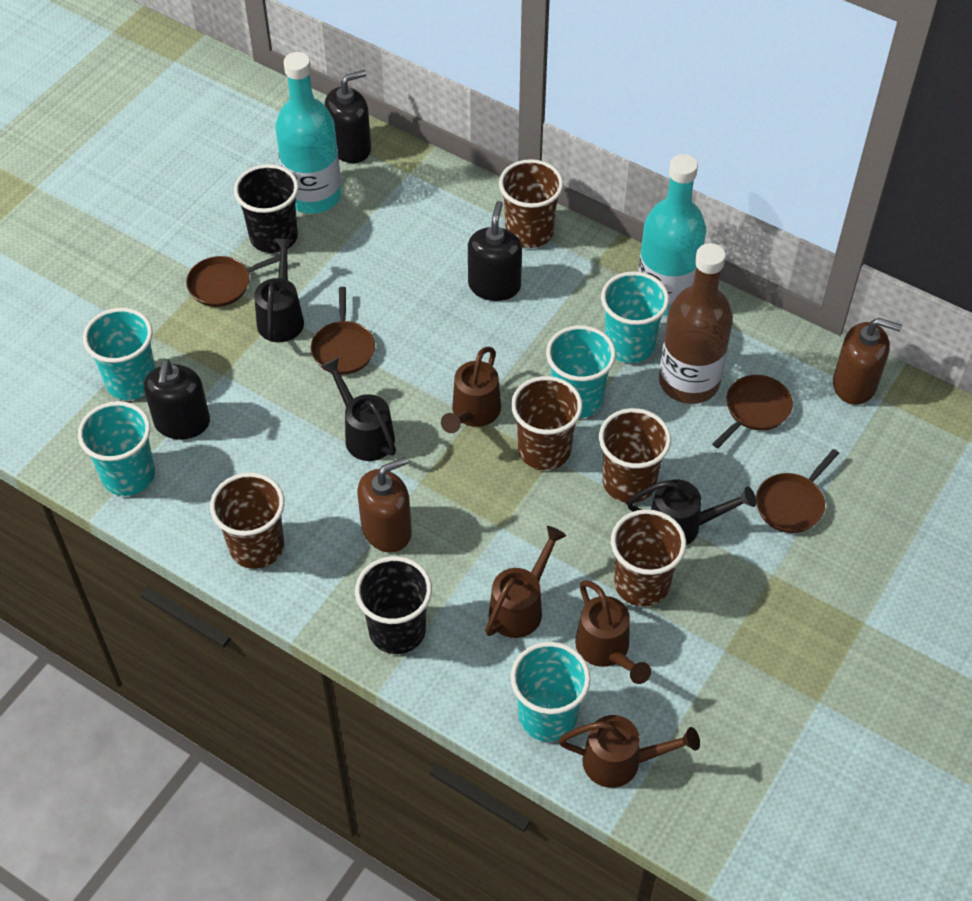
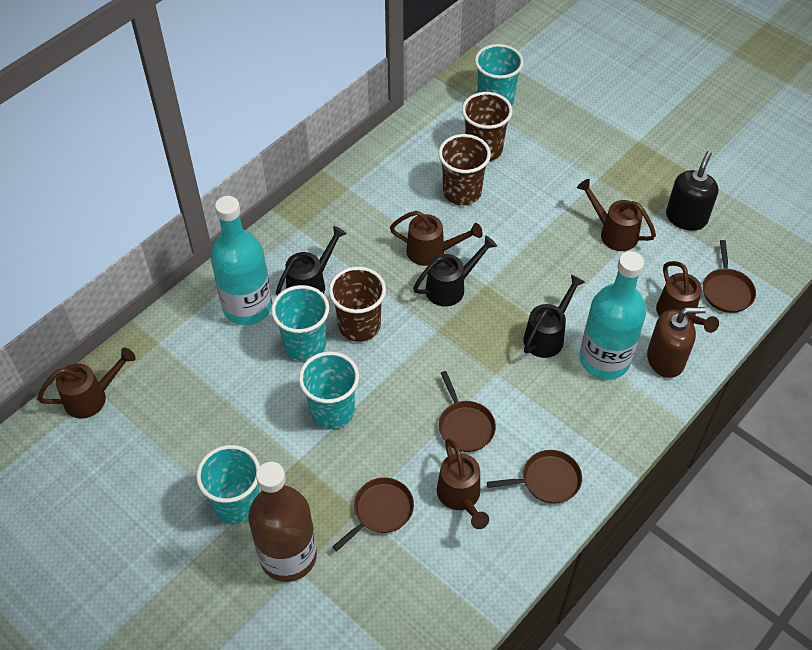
black cup: 2 -> 0
black soap dispenser: 3 -> 1
brown cup: 5 -> 3
brown soap dispenser: 2 -> 1
brown watering can: 4 -> 5
turquoise cup: 5 -> 4

